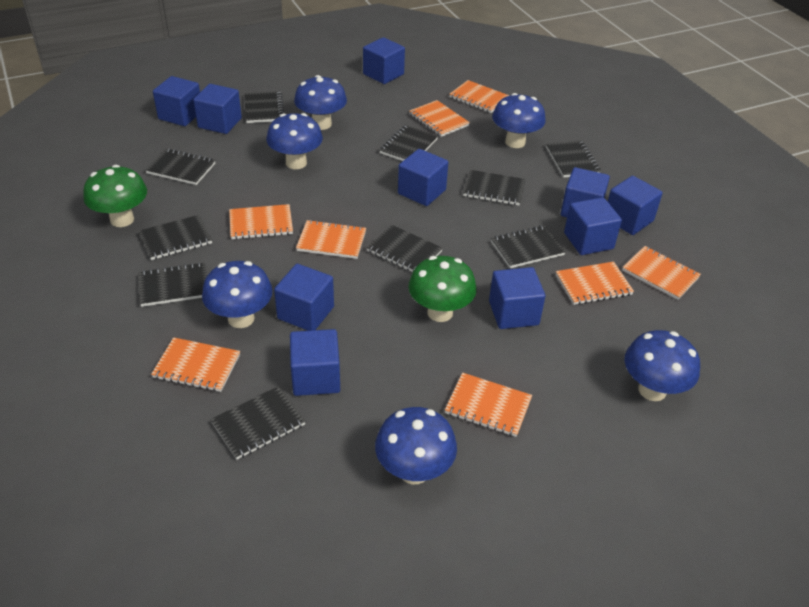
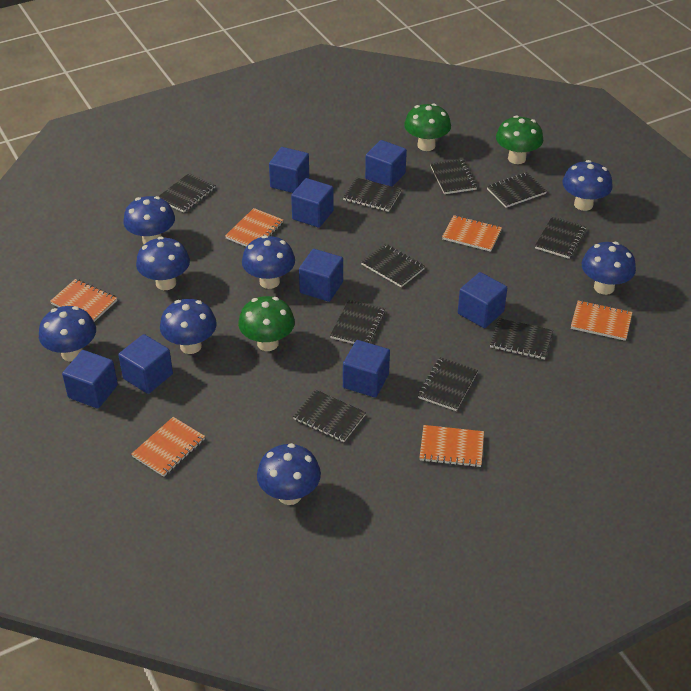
blue cube: 10 -> 8
blue mushroom: 6 -> 8
green mushroom: 2 -> 3
orange notebook: 8 -> 6

